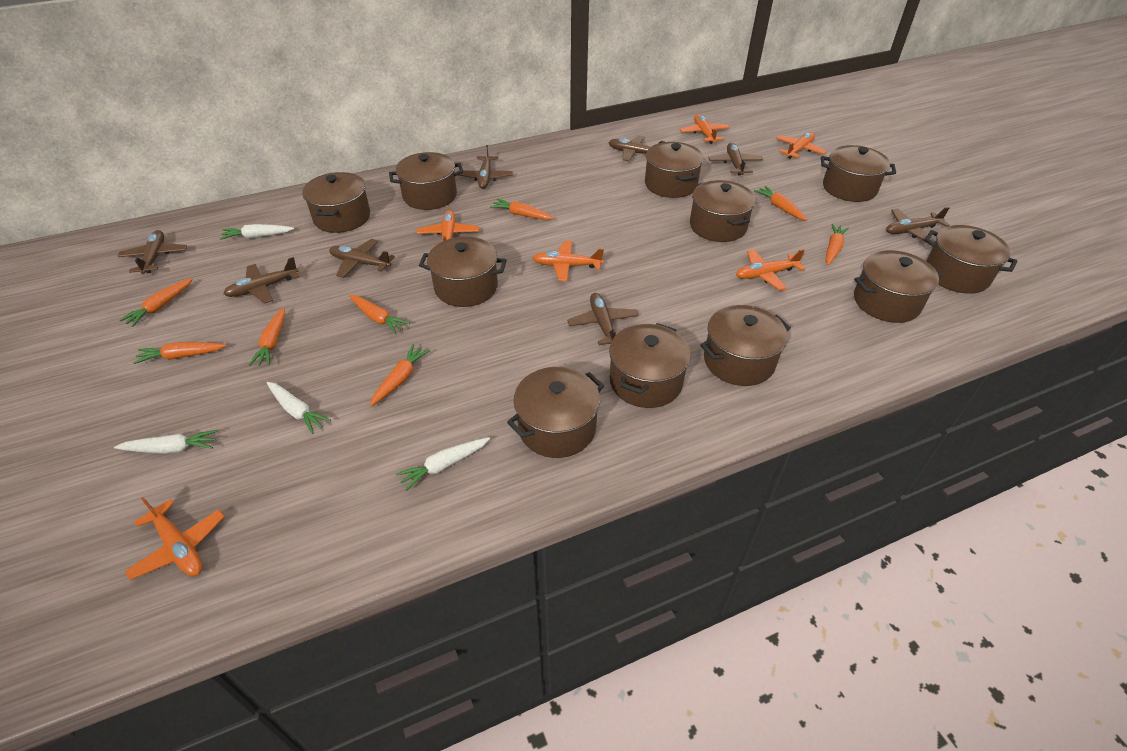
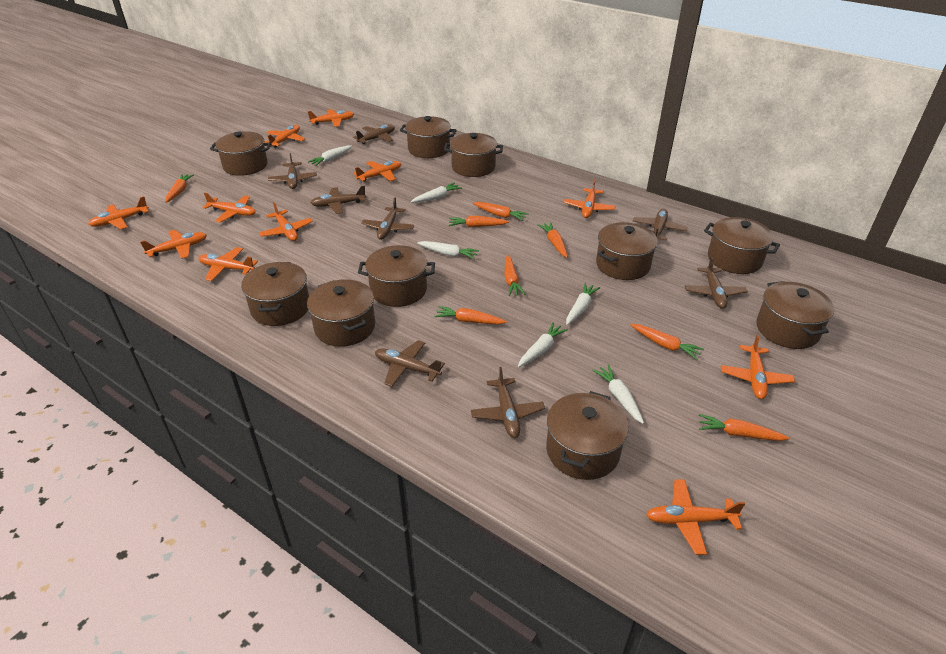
brown pot: 11 -> 10
orange plane: 6 -> 11
white carrot: 4 -> 6

